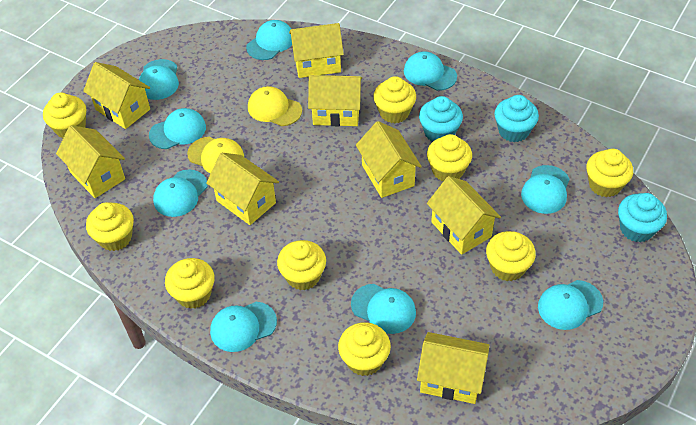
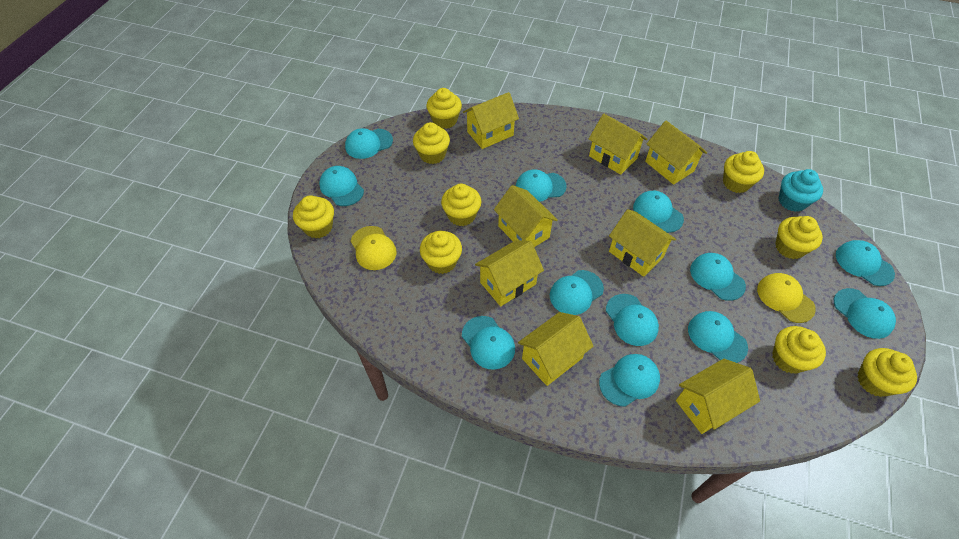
turquoise cap: 9 -> 12
turquoise cupcake: 3 -> 1

